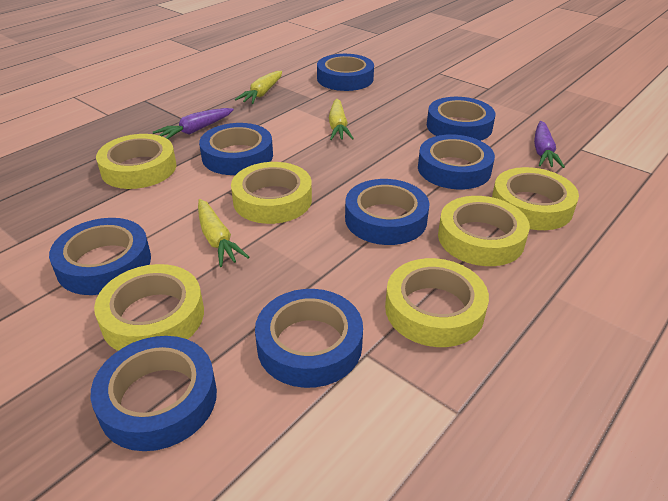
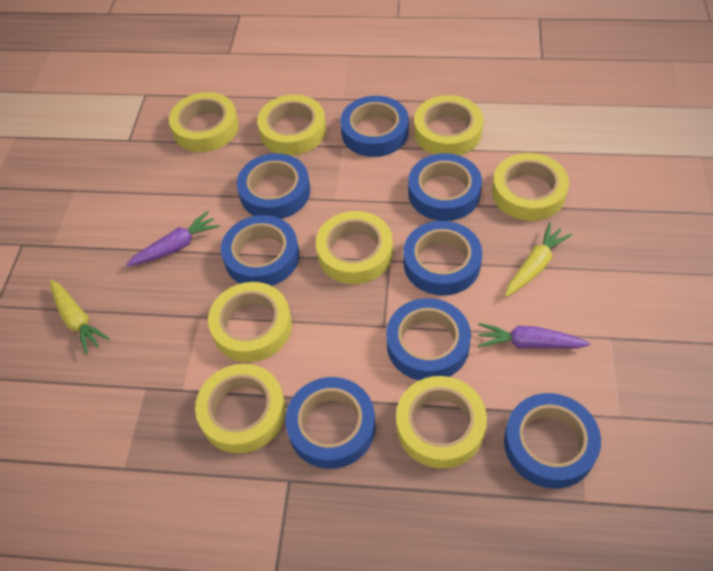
yellow carrot: 3 -> 2
yellow tape: 6 -> 8

